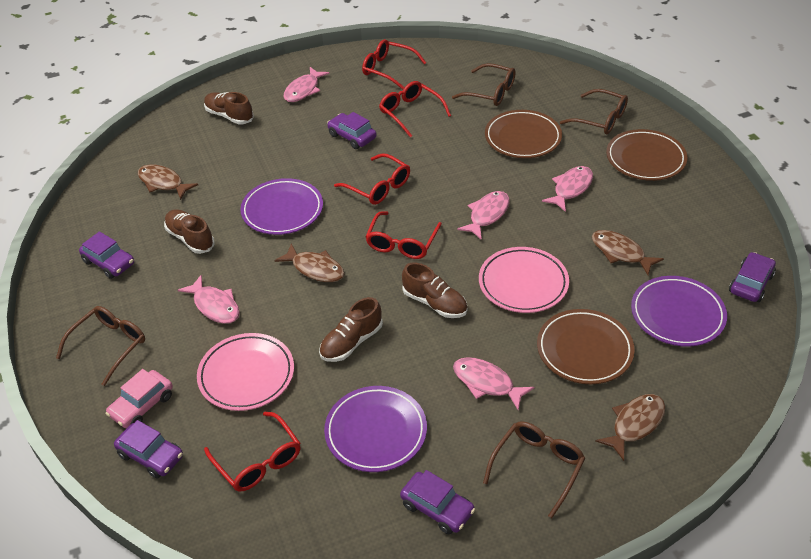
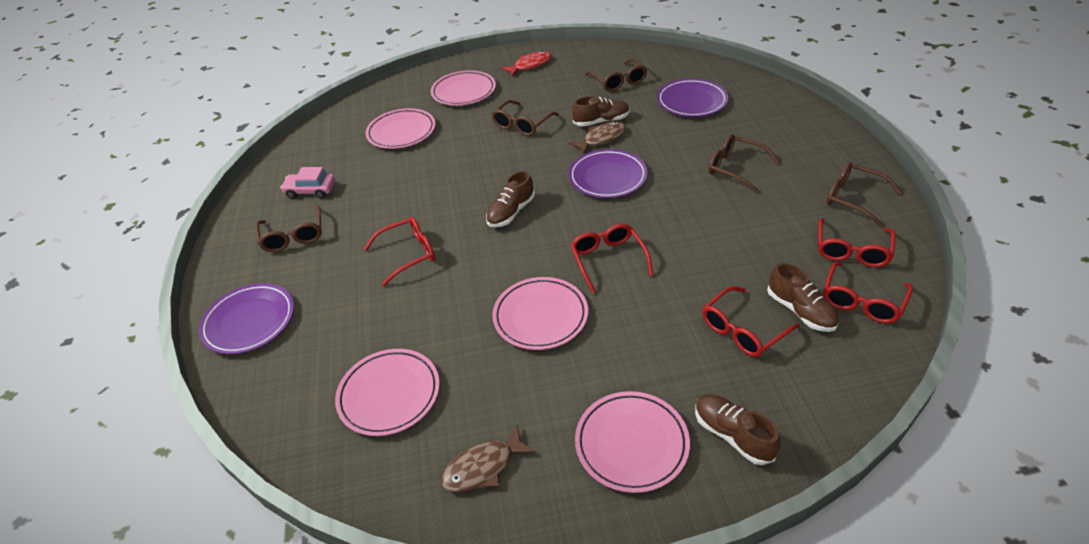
brown fish: 4 -> 2
brown glasses: 4 -> 5
brown plate: 3 -> 0
pink fish: 5 -> 0
pink plate: 2 -> 5
purple car: 5 -> 0
red fish: 0 -> 1

